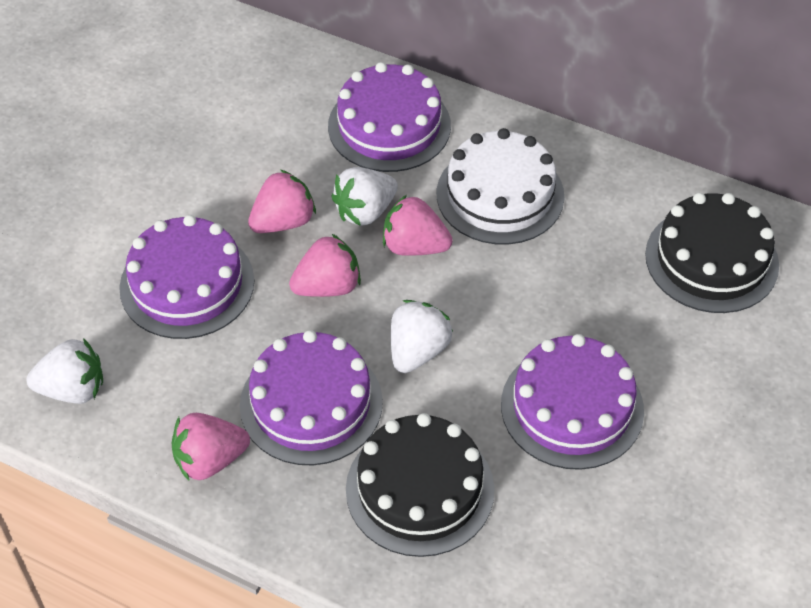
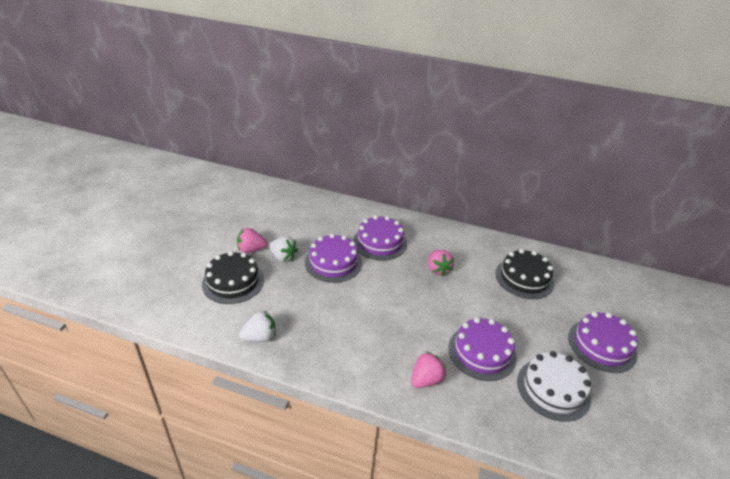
pink strawberry: 4 -> 3
white strawberry: 3 -> 2

